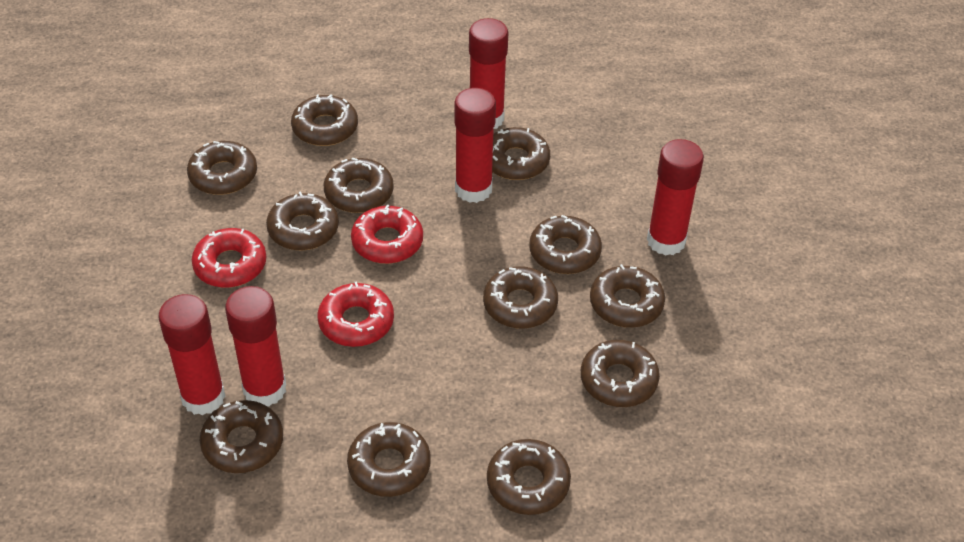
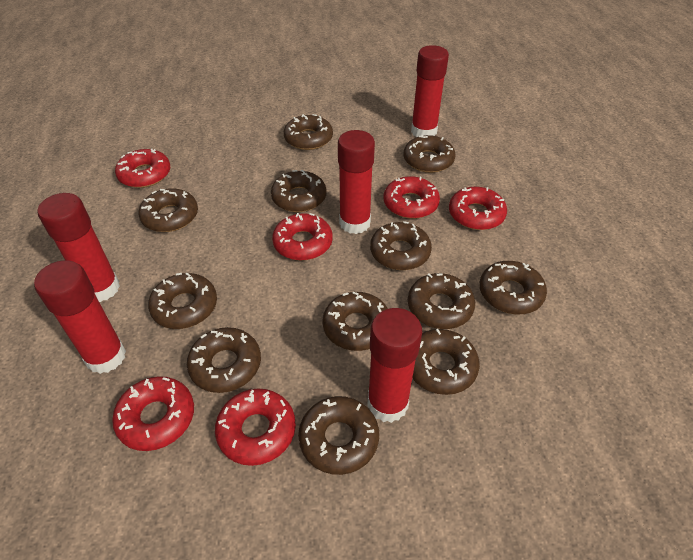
red donut: 3 -> 6

